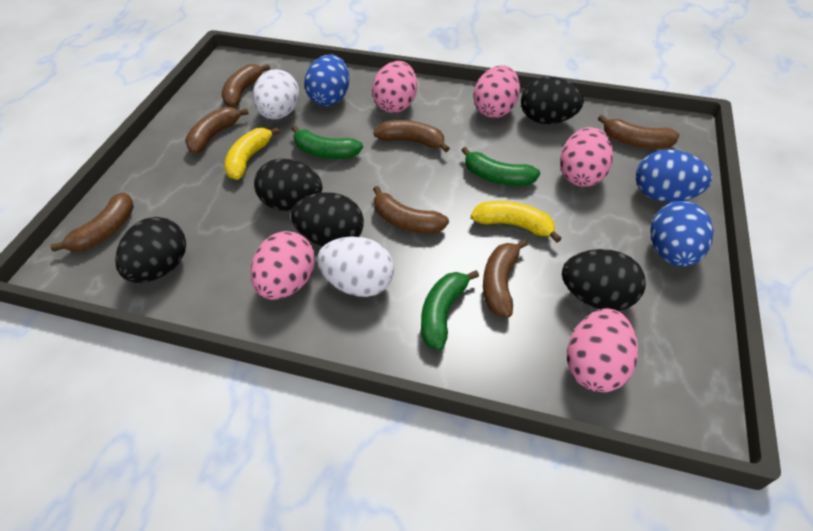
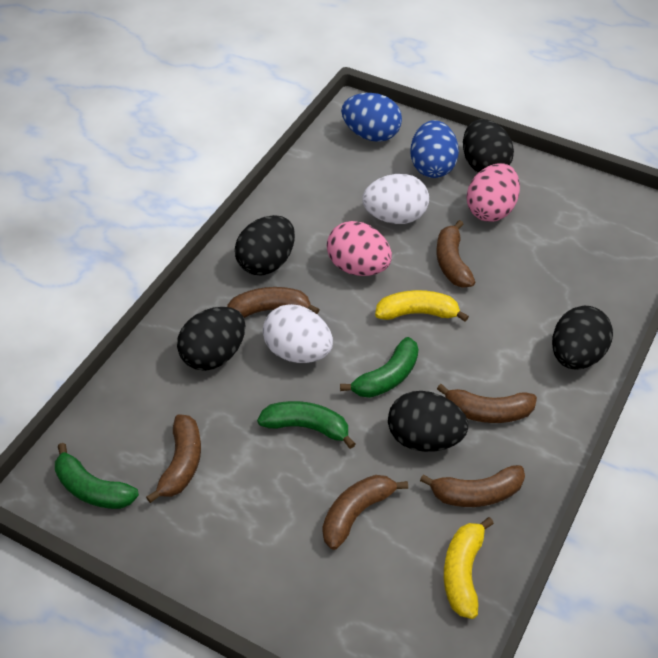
blue egg: 3 -> 2
brown banana: 7 -> 6
pink egg: 5 -> 2

